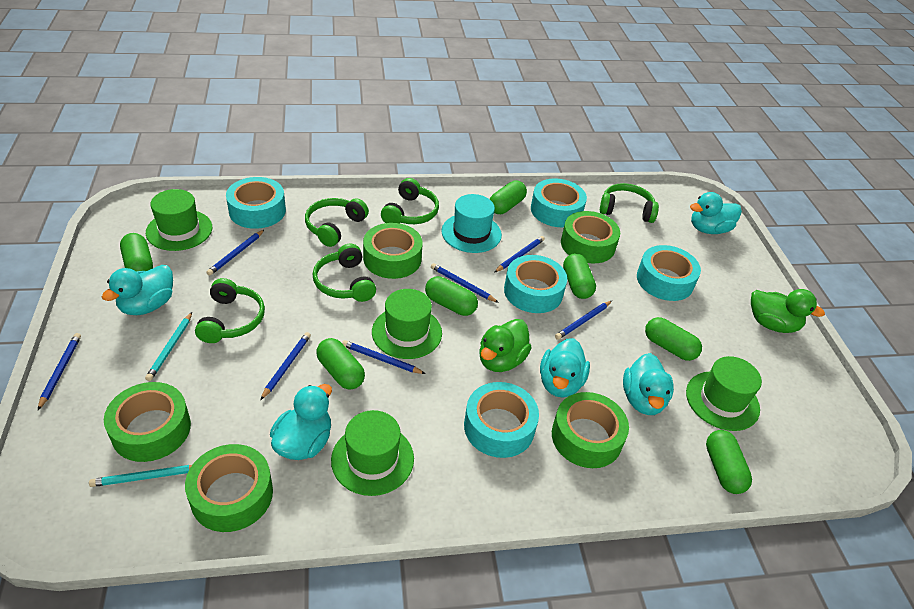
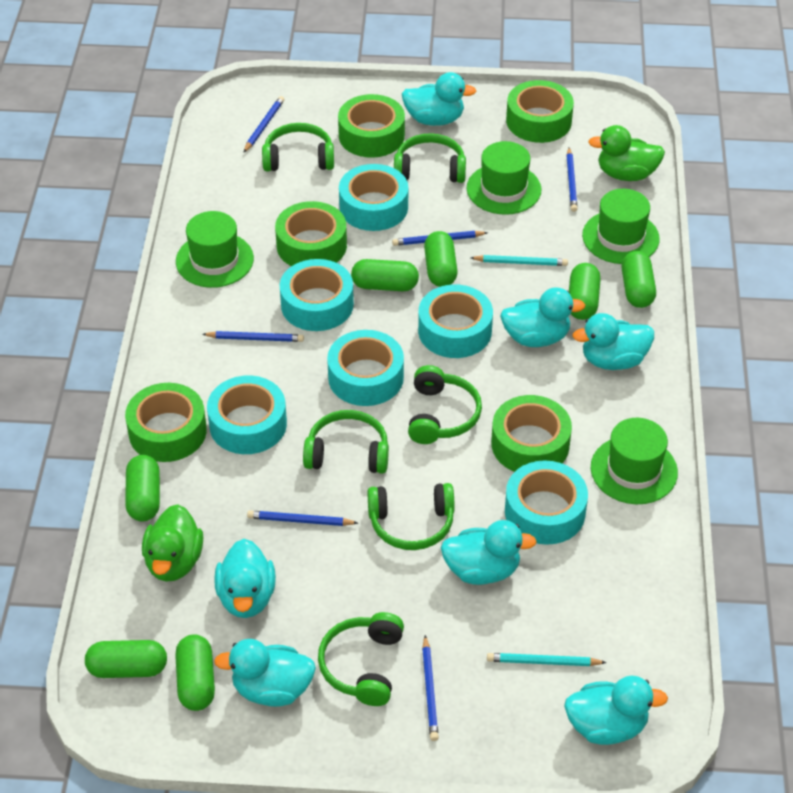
blue pencil: 7 -> 6
green headphones: 5 -> 6
turquoise duck: 5 -> 7
turquoise hat: 1 -> 0
turquoise tape: 5 -> 6

